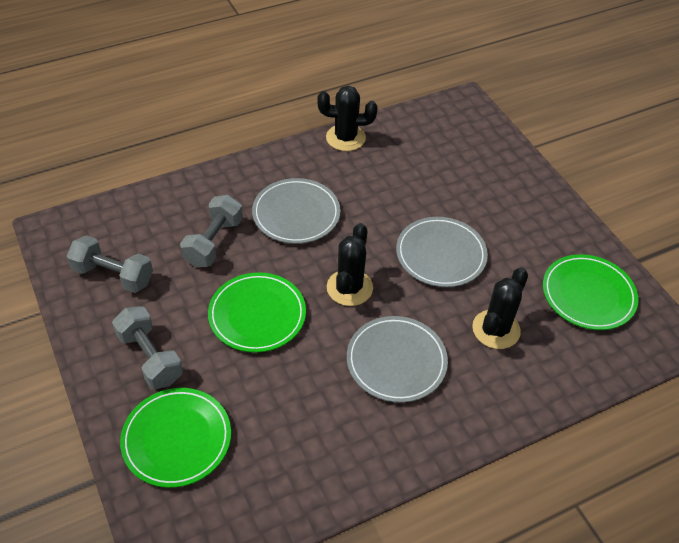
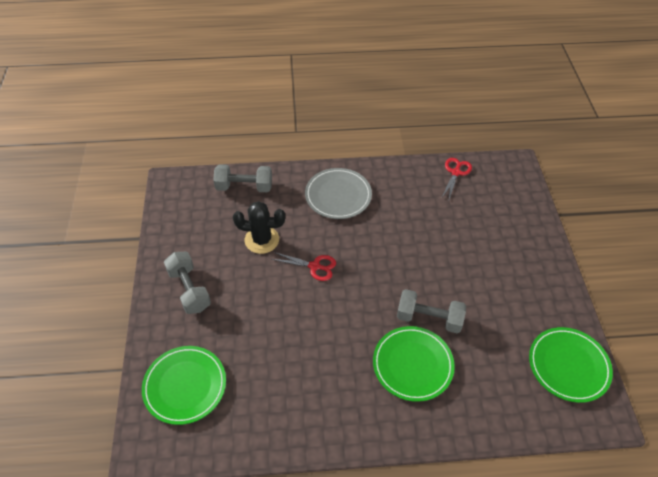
black cactus: 3 -> 1
grey plate: 3 -> 1
red scissors: 0 -> 2

